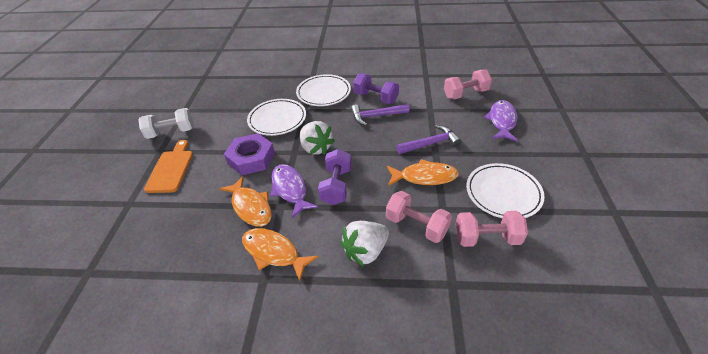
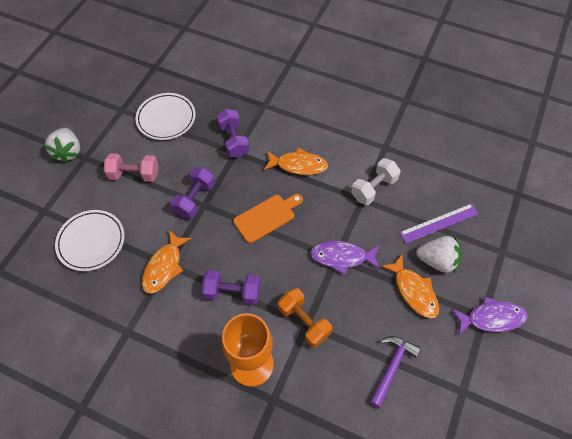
orange dumbbell: 0 -> 1
orange goblet: 0 -> 1
pink dumbbell: 3 -> 1
purple dumbbell: 2 -> 3
purple hammer: 2 -> 1
purple nut: 1 -> 0
purple ruler: 0 -> 1
white plate: 3 -> 2

